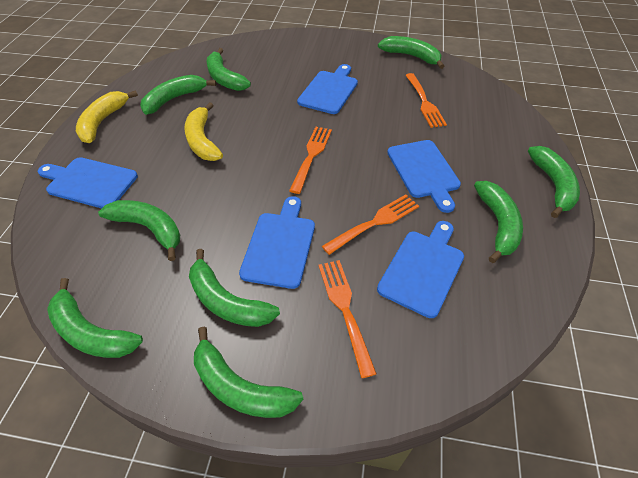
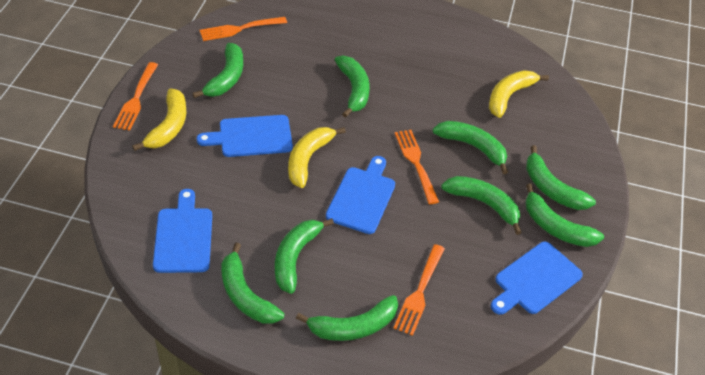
blue cutting board: 5 -> 4
yellow banana: 2 -> 3

